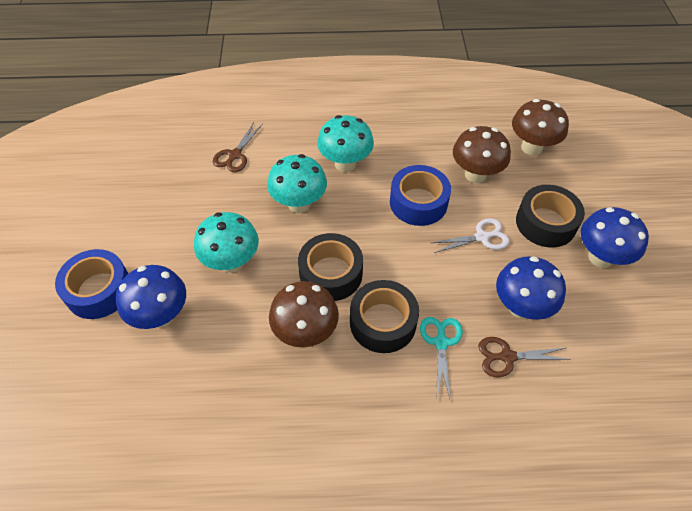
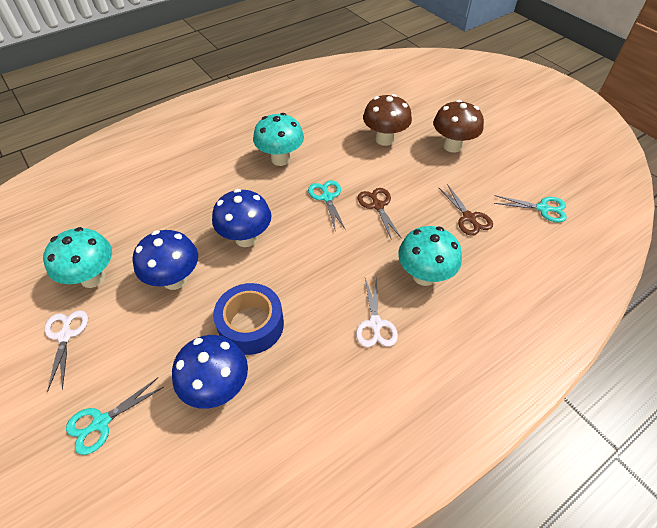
black tape: 3 -> 0
blue tape: 2 -> 1
brown mushroom: 3 -> 2
turquoise scissors: 1 -> 3
white scissors: 1 -> 2

